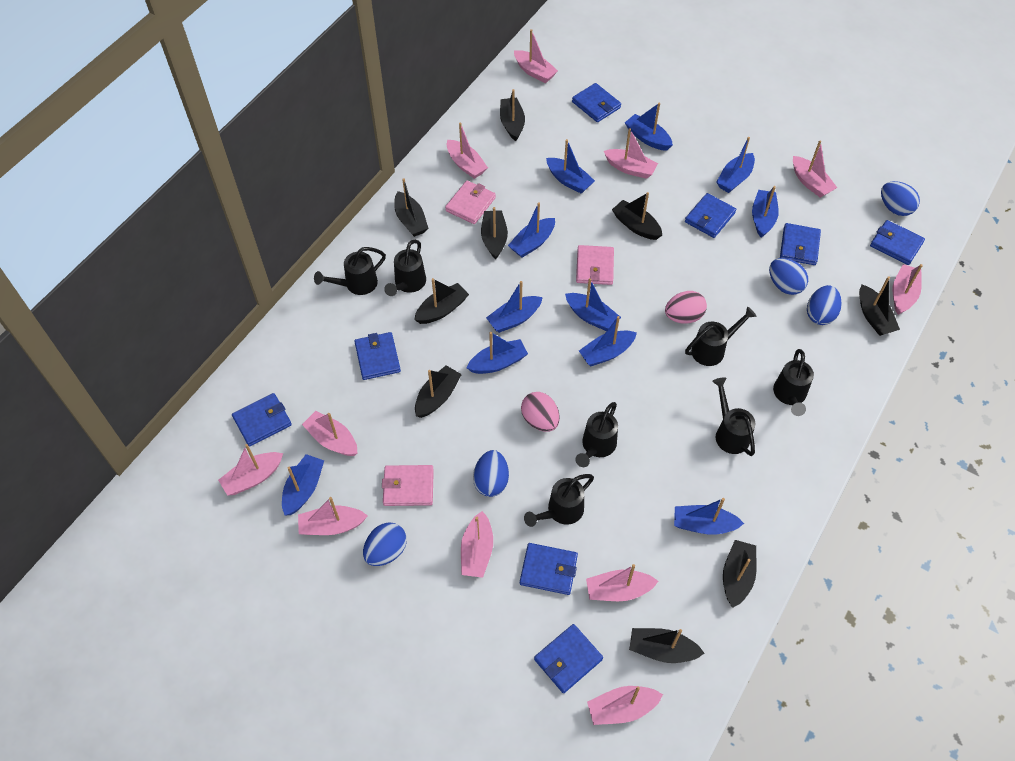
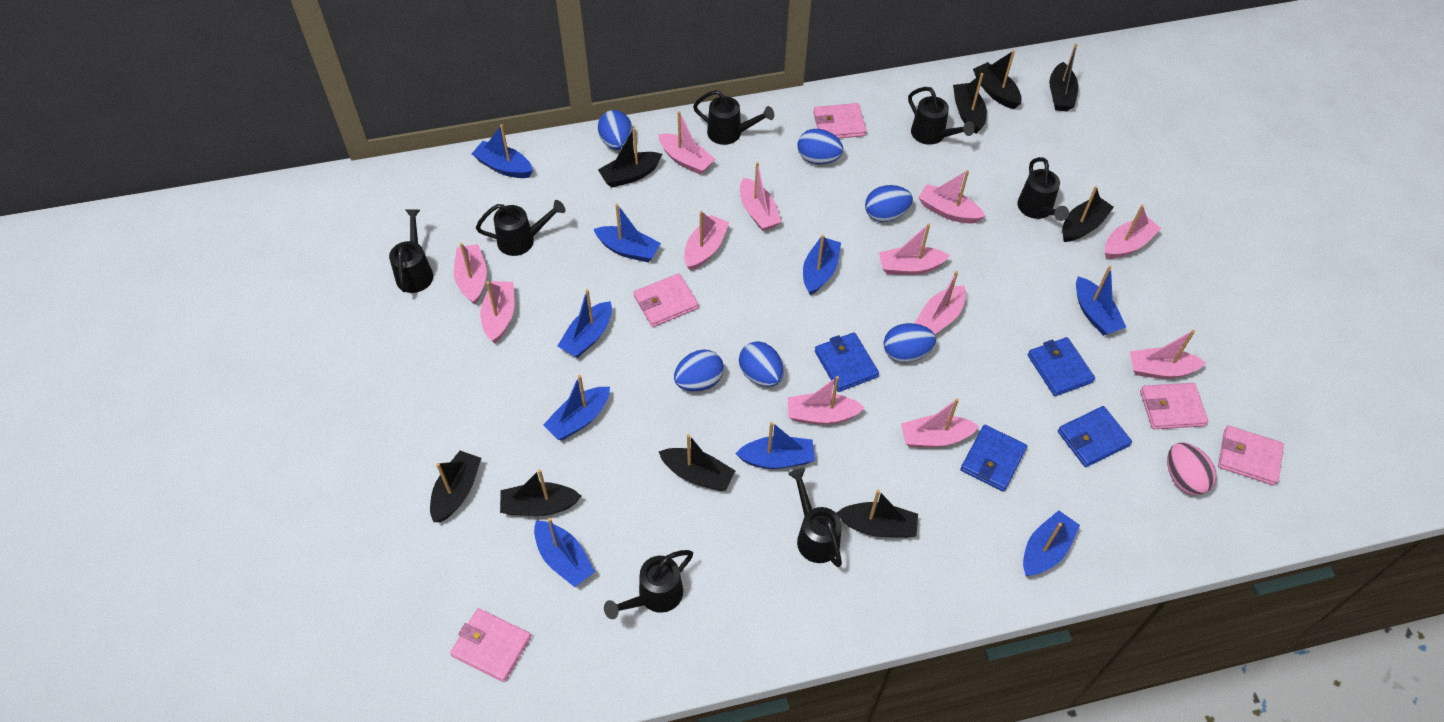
blue boat: 11 -> 9
blue egg: 5 -> 6
blue wallet: 8 -> 4
pink boat: 11 -> 12
pink egg: 2 -> 1
pink wallet: 3 -> 5

